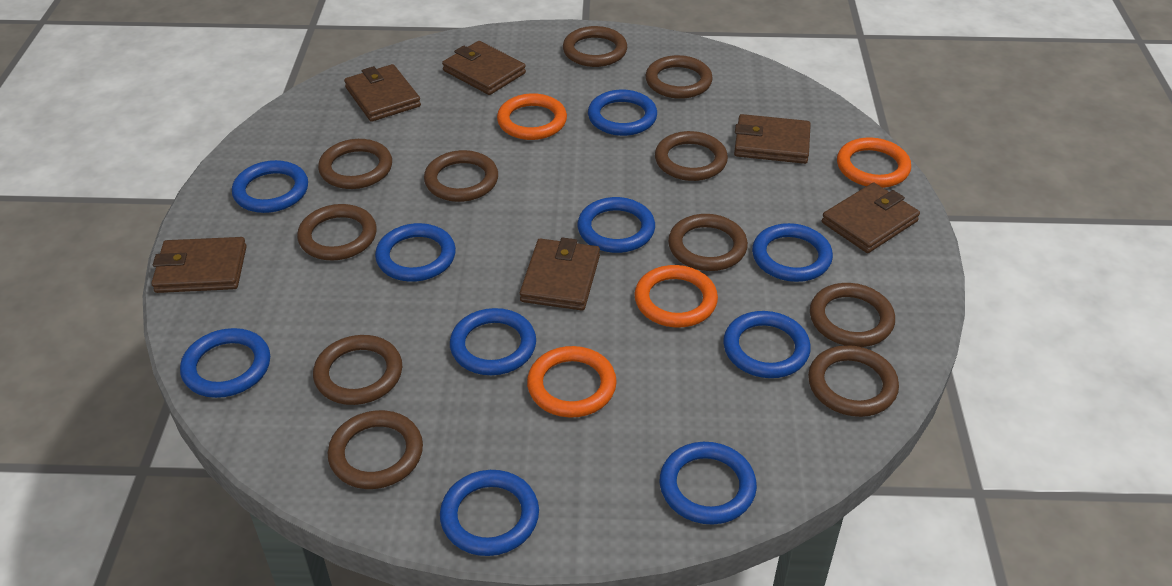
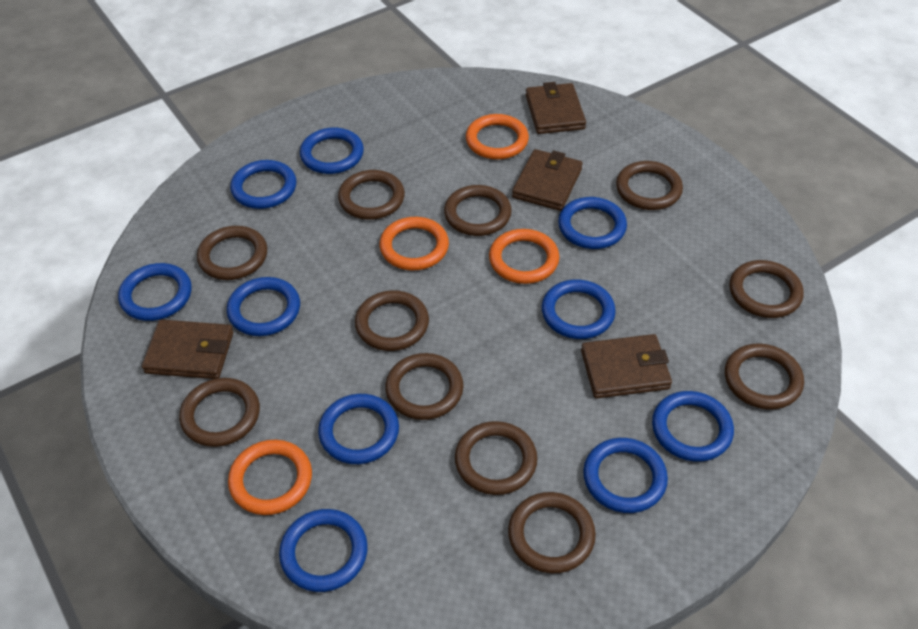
brown wallet: 6 -> 4

